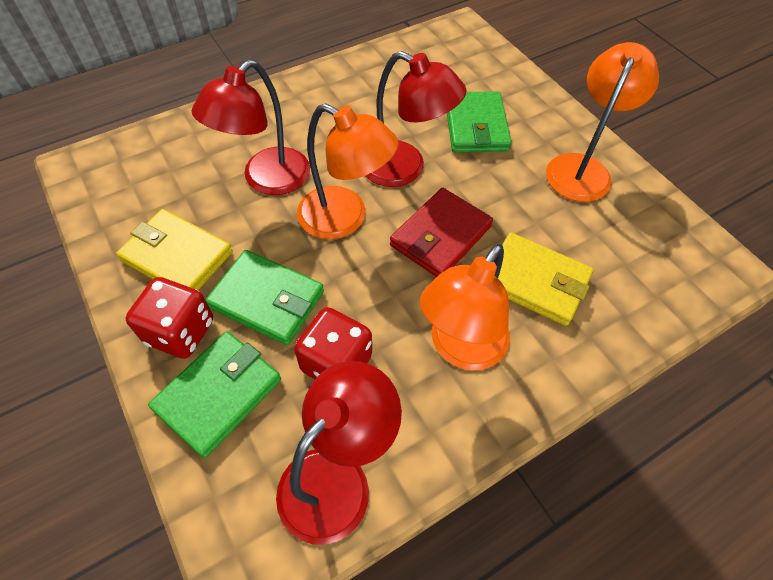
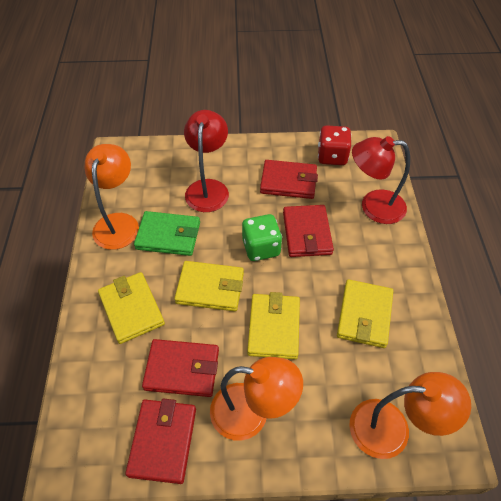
green dice: 0 -> 1
green wallet: 3 -> 1
red dice: 2 -> 1
red lamp: 3 -> 2
red wallet: 1 -> 4
yellow wallet: 2 -> 4

